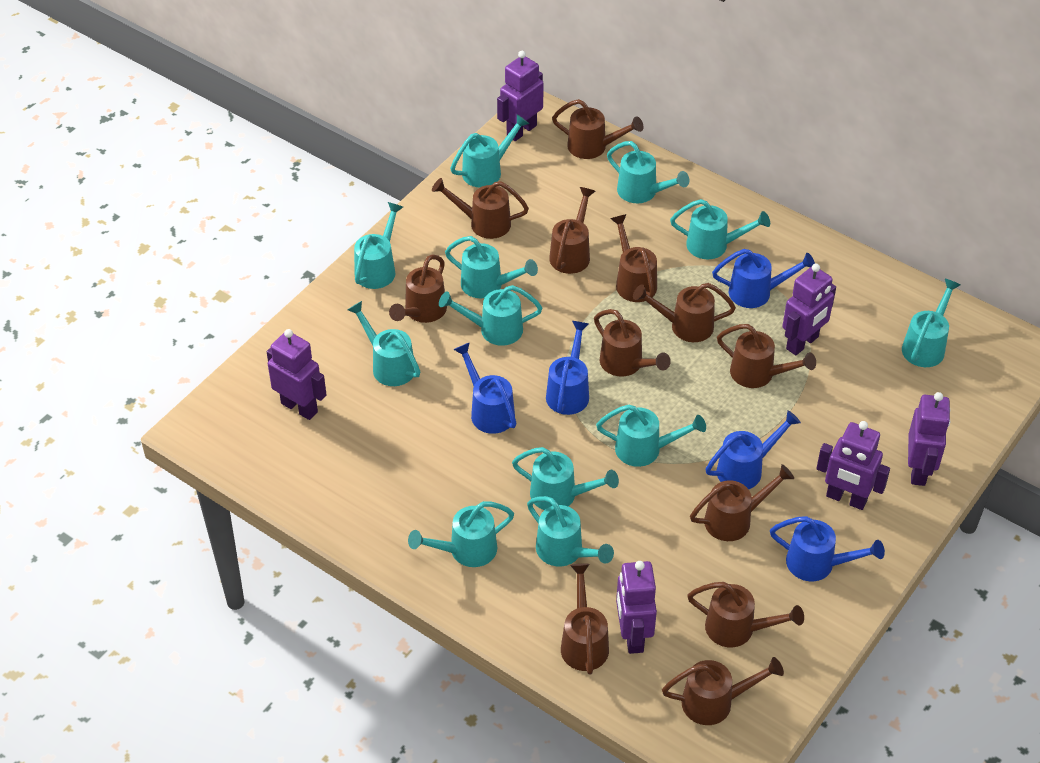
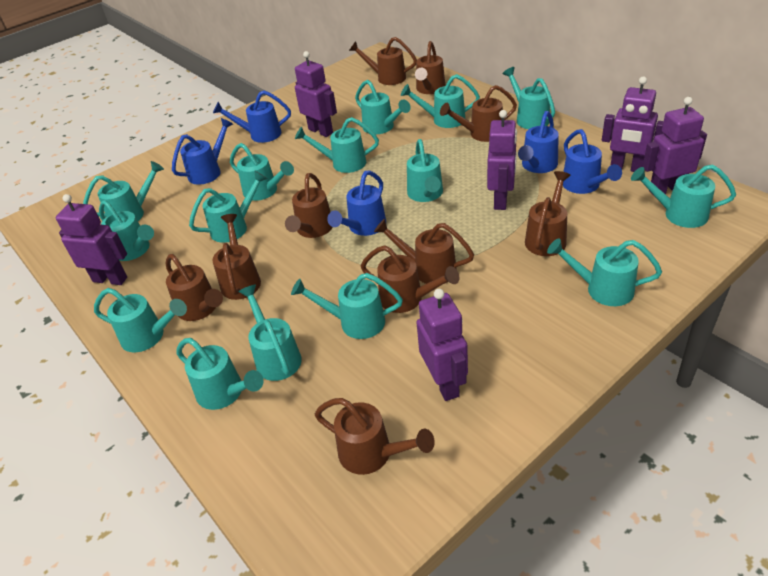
brown watering can: 12 -> 10
turquoise watering can: 12 -> 15

